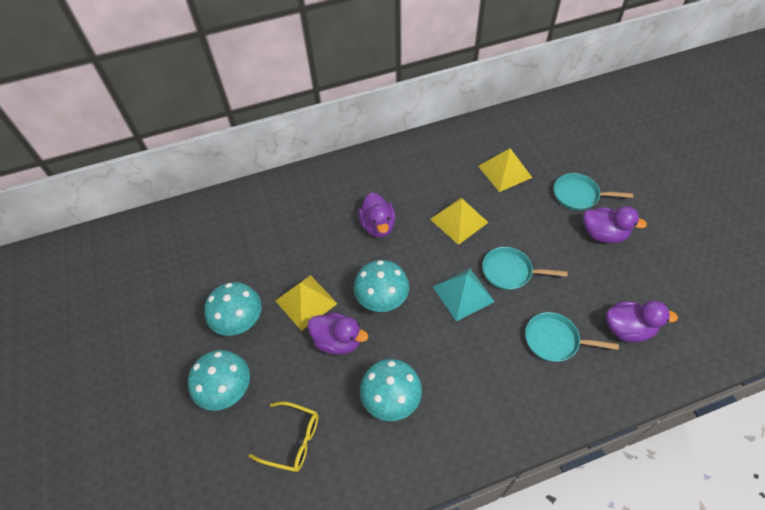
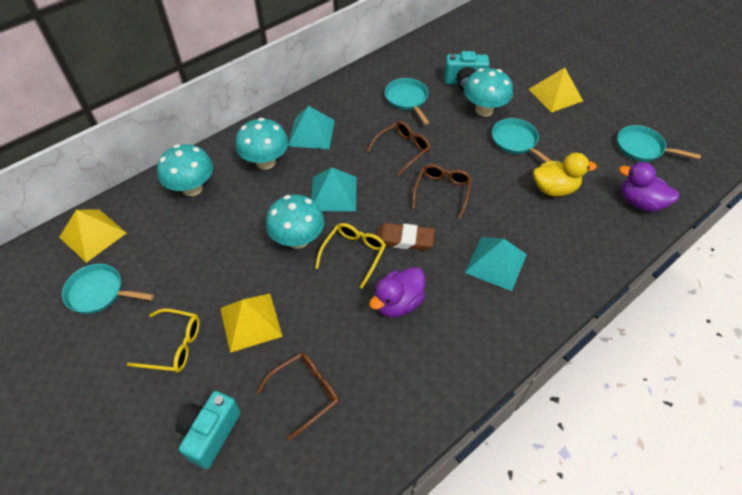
brown eraser: 0 -> 1
brown glasses: 0 -> 3
purple duck: 4 -> 2
turquoise camera: 0 -> 2
turquoise pan: 3 -> 4
turquoise pyramid: 1 -> 3
yellow duck: 0 -> 1
yellow glasses: 1 -> 2

